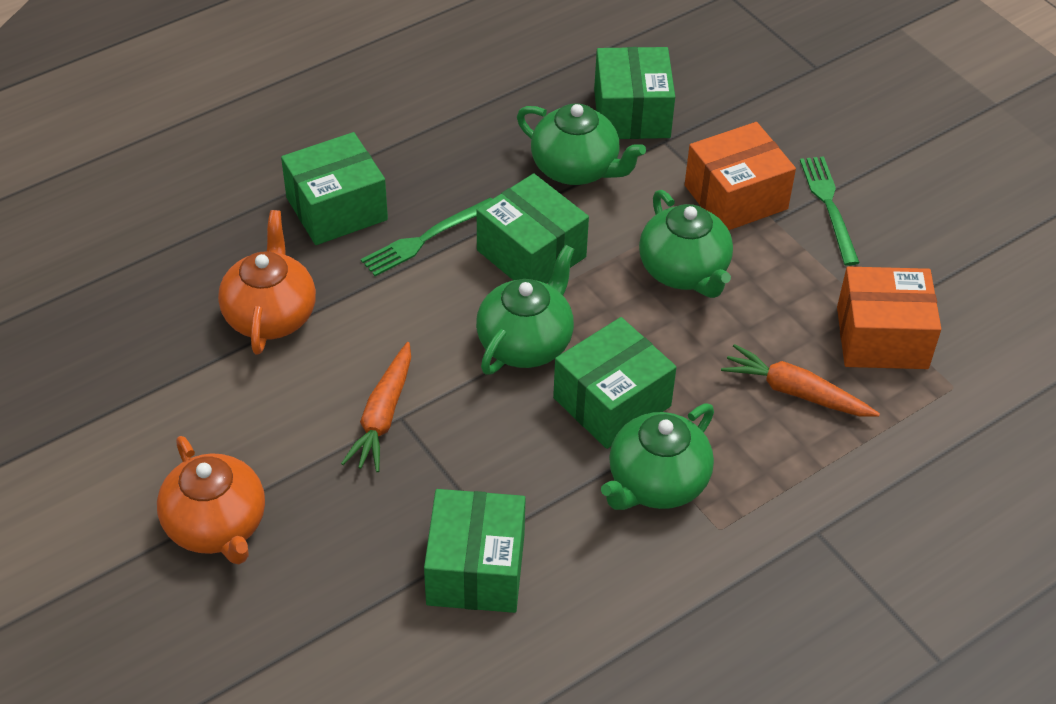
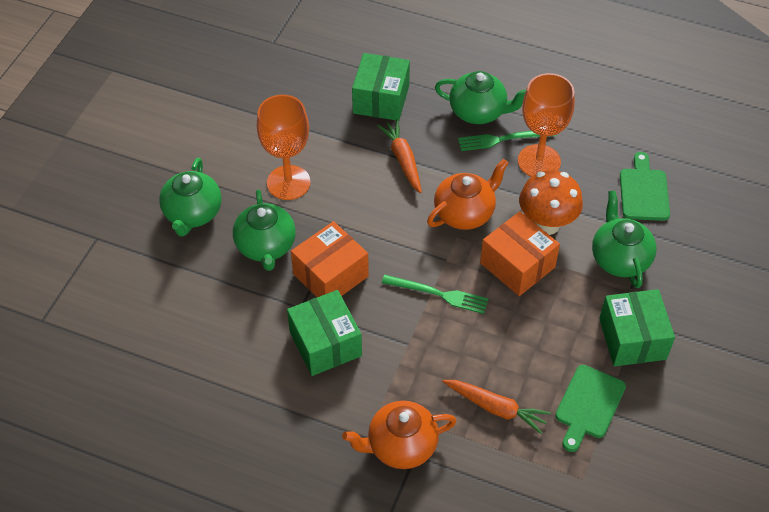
green box: 5 -> 3
green cutting board: 0 -> 2
orange goblet: 0 -> 2
orange mushroom: 0 -> 1

